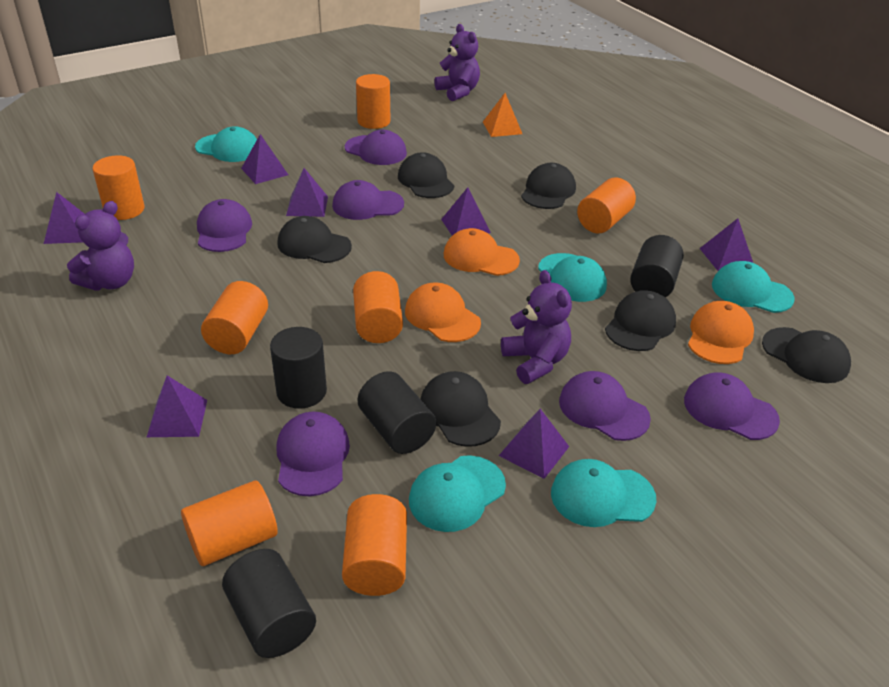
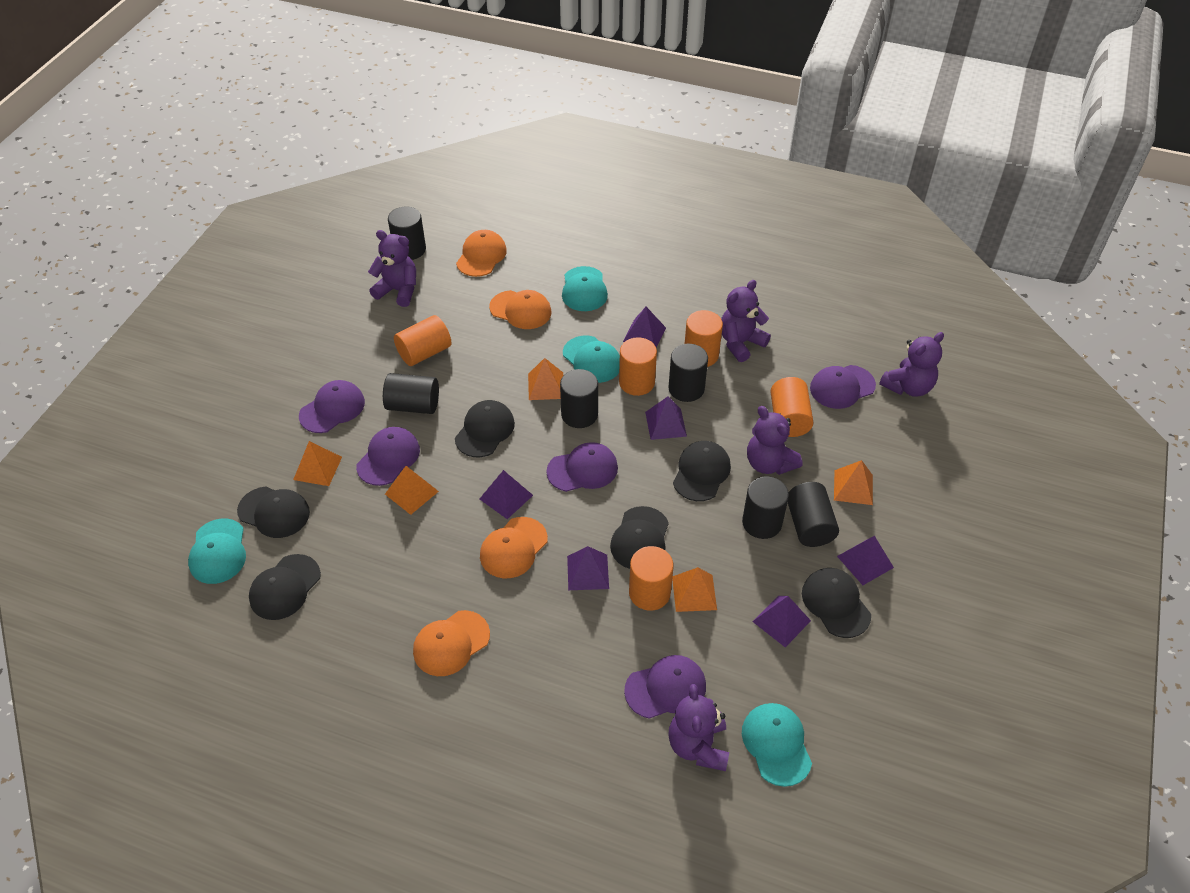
black cylinder: 4 -> 6
orange cap: 3 -> 4
orange cylinder: 7 -> 5
orange pyramid: 1 -> 5
purple cap: 6 -> 5
purple pyramid: 7 -> 6
purple teddy bear: 3 -> 5
turquoise cap: 5 -> 4

